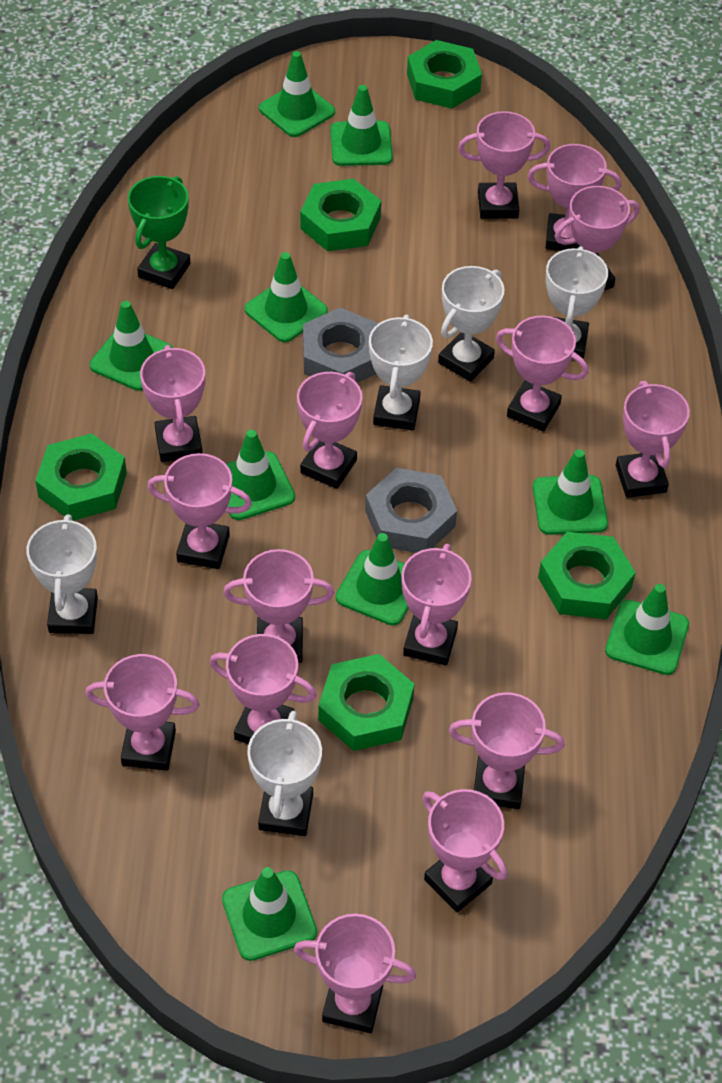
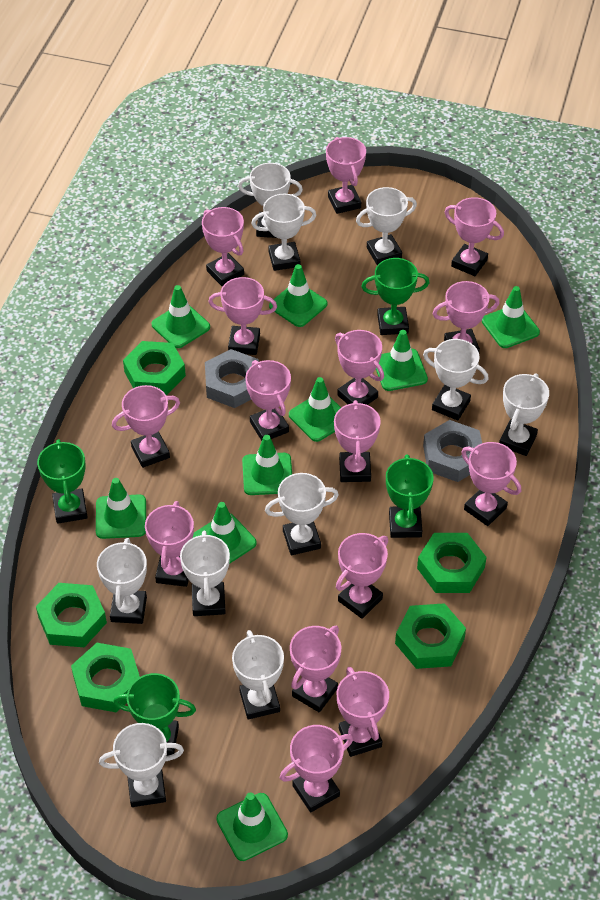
green trophy: 1 -> 4
white trophy: 5 -> 10

